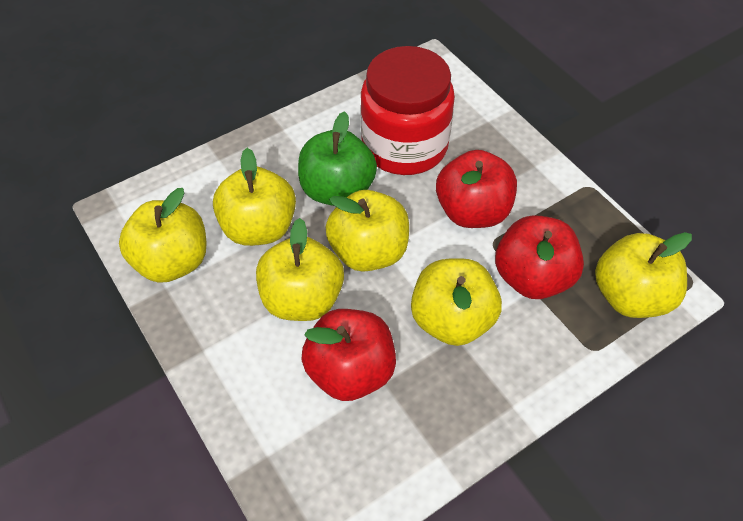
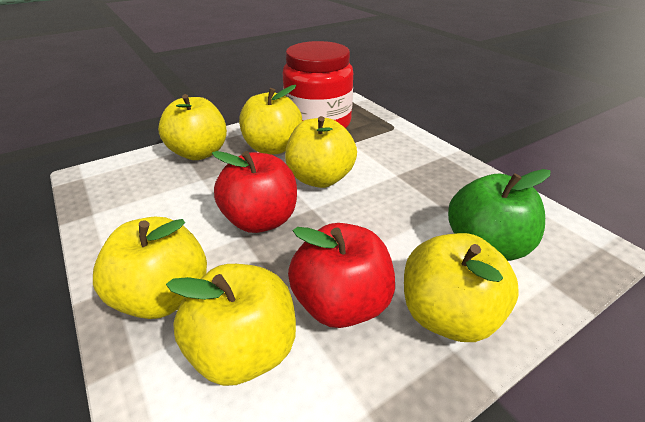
red apple: 3 -> 2

